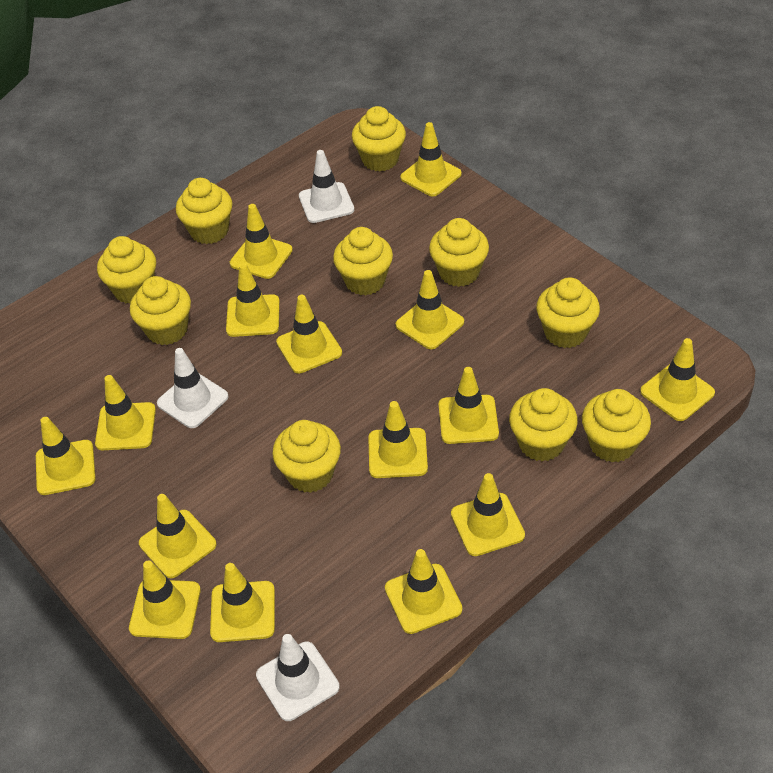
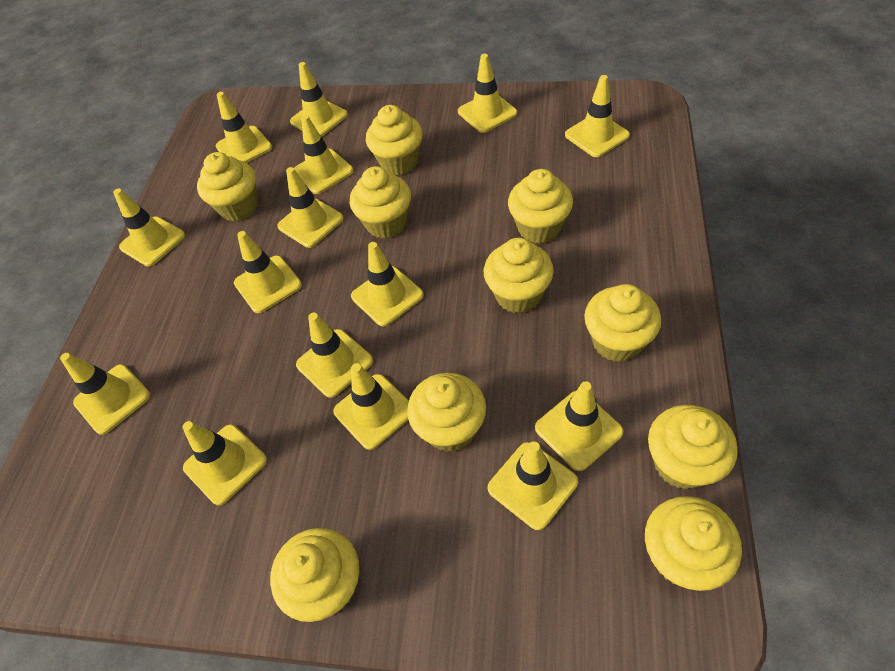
white traffic cone: 3 -> 0

